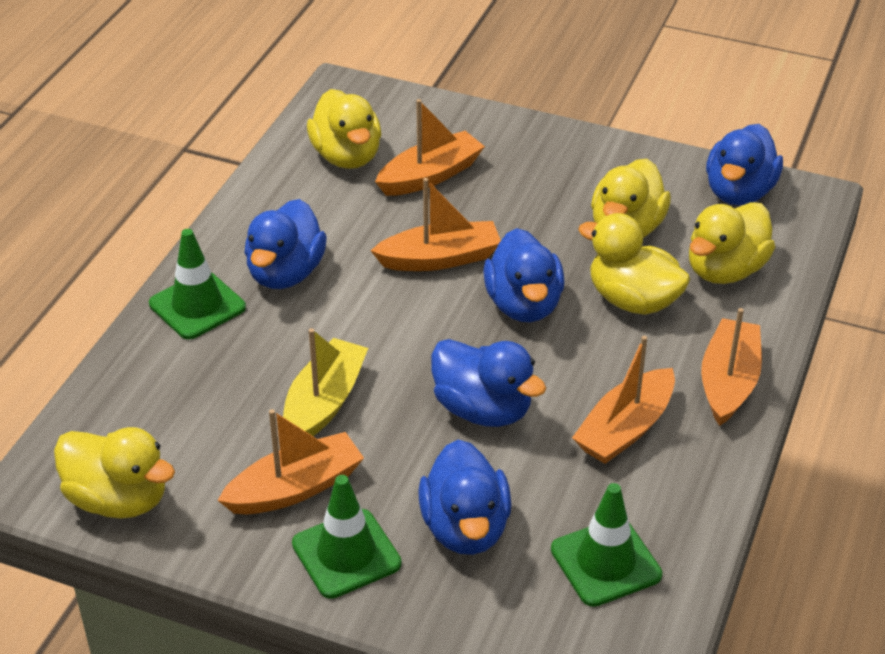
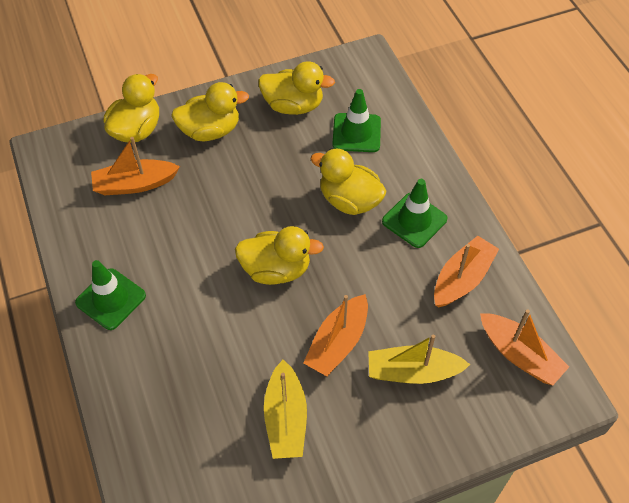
blue duck: 5 -> 0
orange boat: 5 -> 4
yellow boat: 1 -> 2

